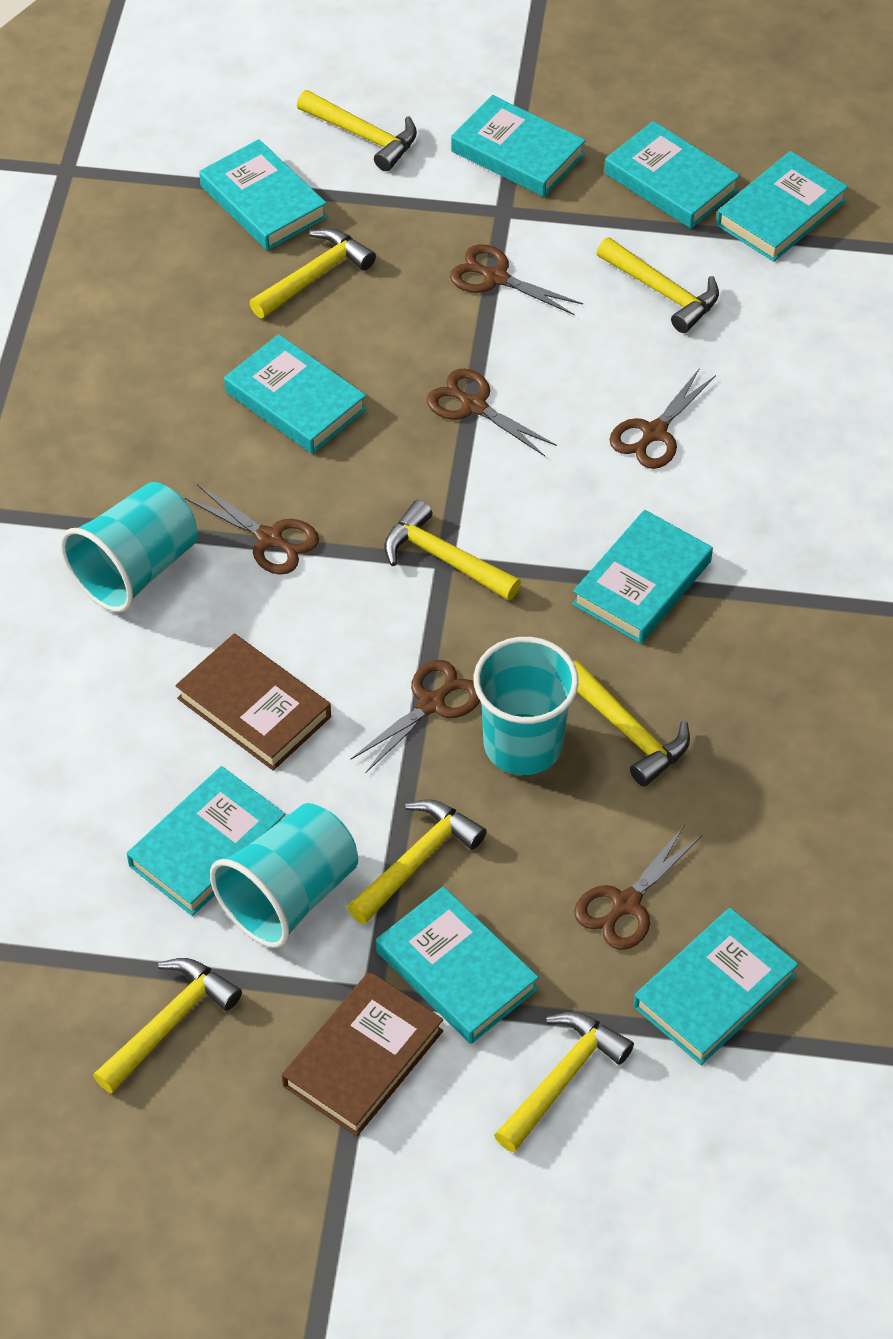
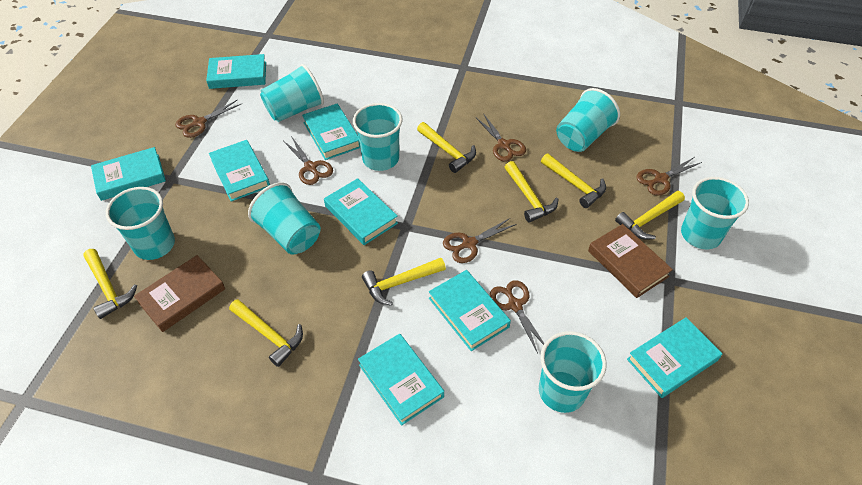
turquoise book: 9 -> 8
turquoise cup: 3 -> 7
yellow hammer: 8 -> 7

